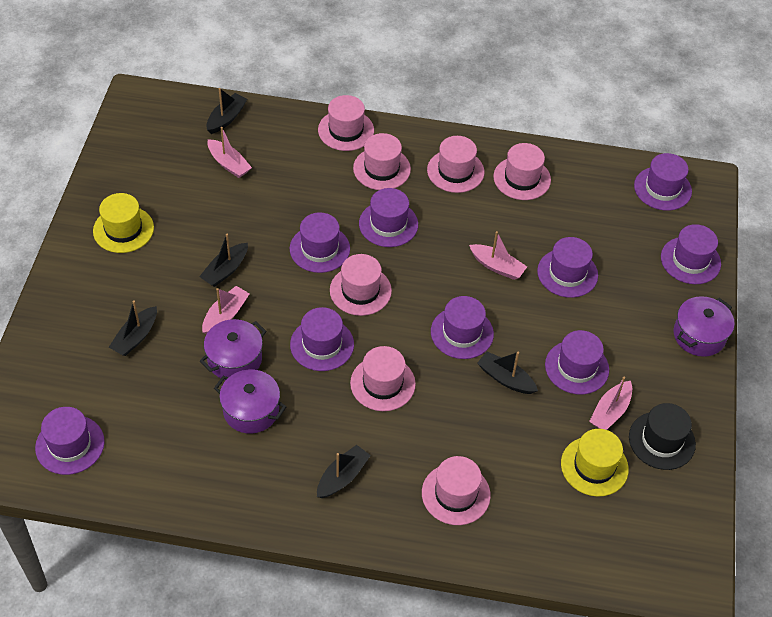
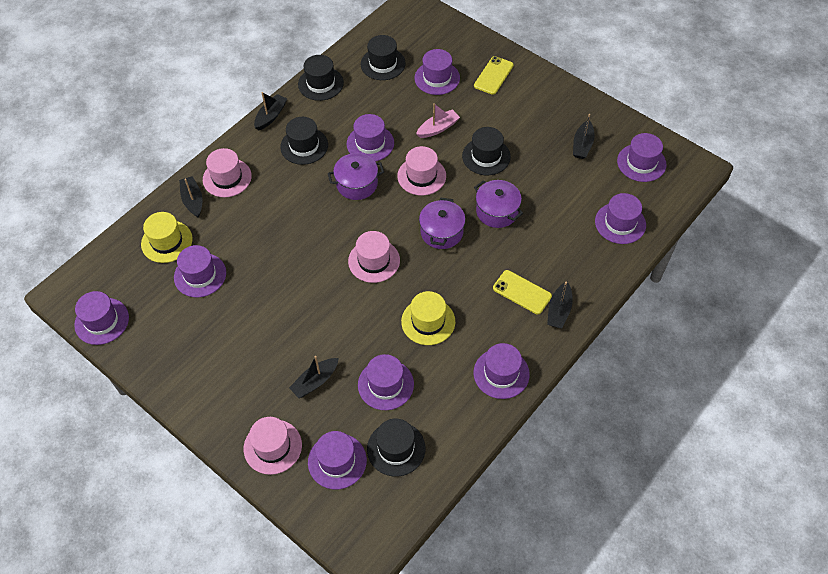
black hat: 1 -> 5
pink boat: 4 -> 1
pink hat: 7 -> 4
yellow phone: 0 -> 2

